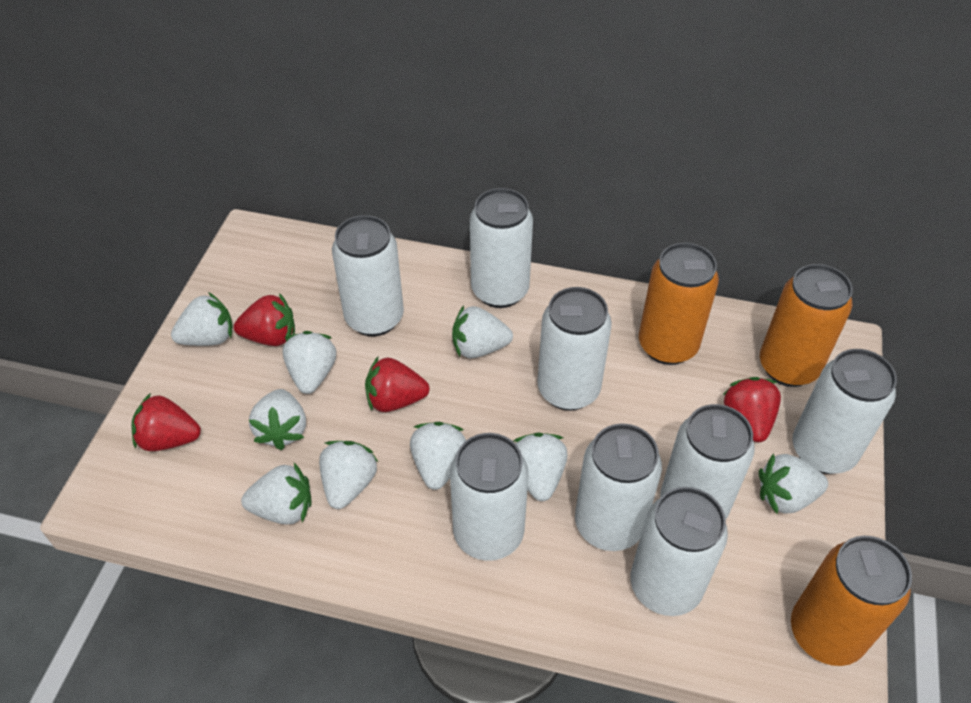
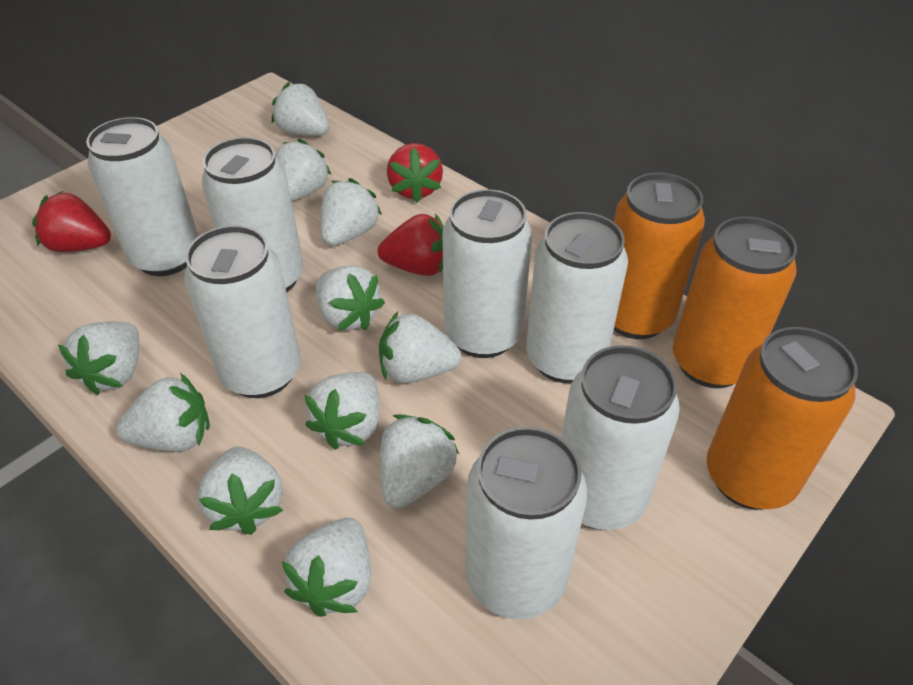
red strawberry: 4 -> 3
white can: 8 -> 7
white strawberry: 9 -> 11

